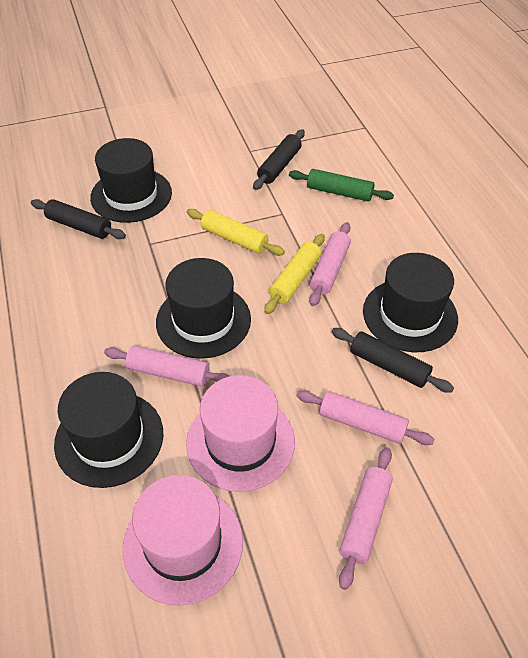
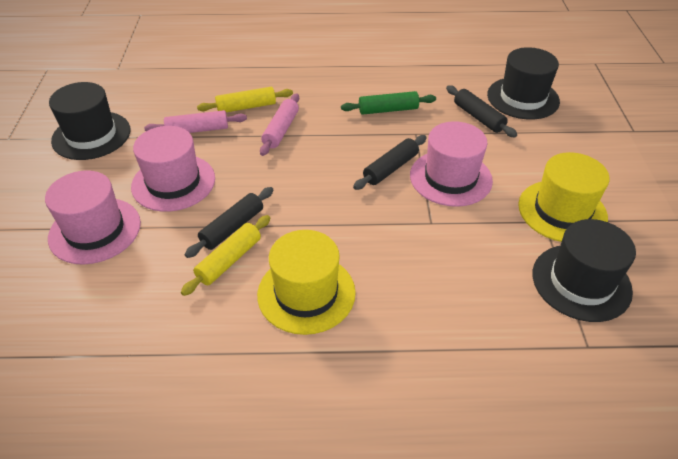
black hat: 4 -> 3
pink hat: 2 -> 3
pink rolling pin: 4 -> 2
yellow hat: 0 -> 2

